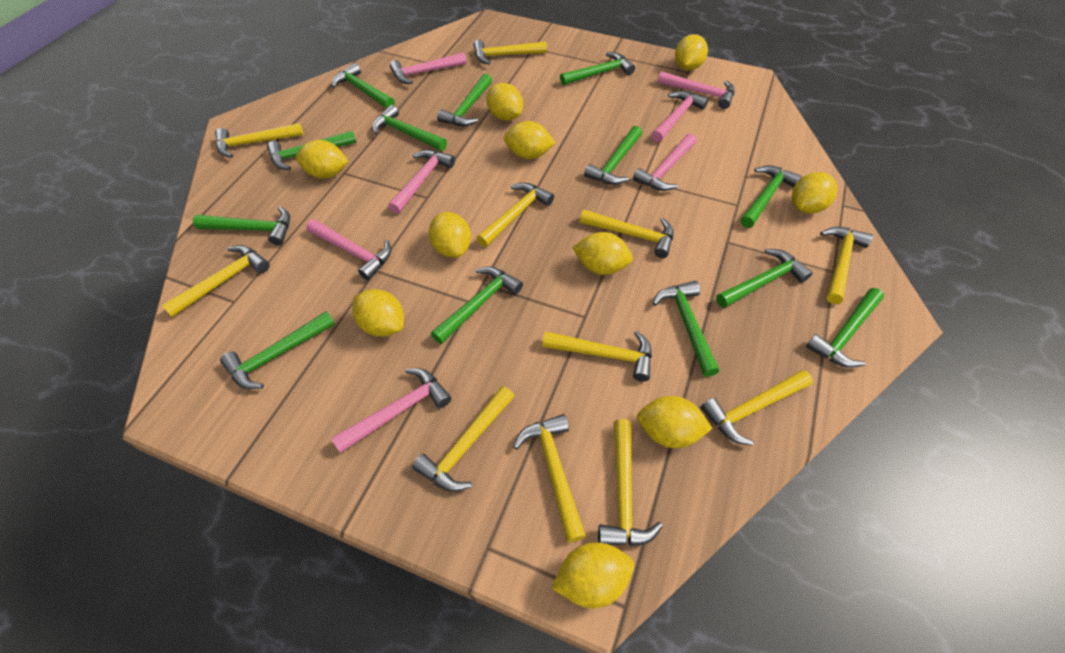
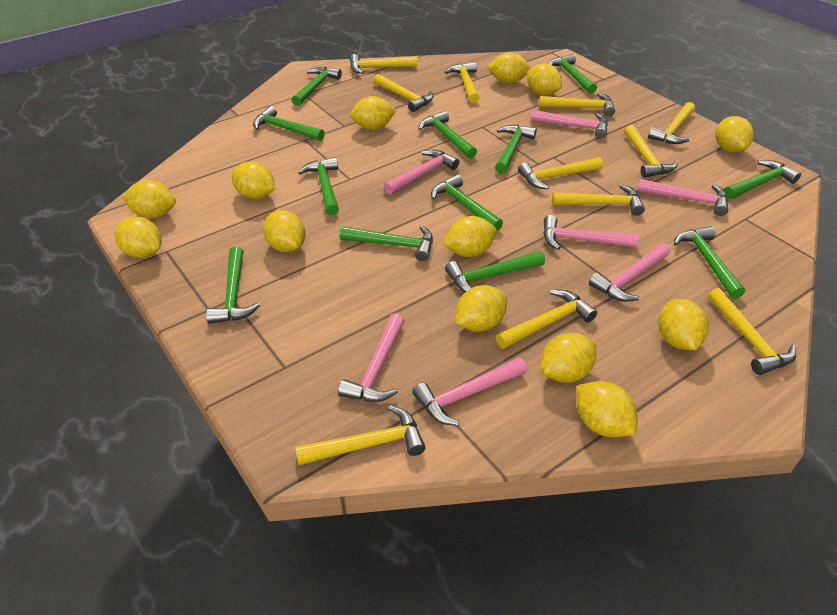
green hammer: 13 -> 12
yellow lemon: 10 -> 13

